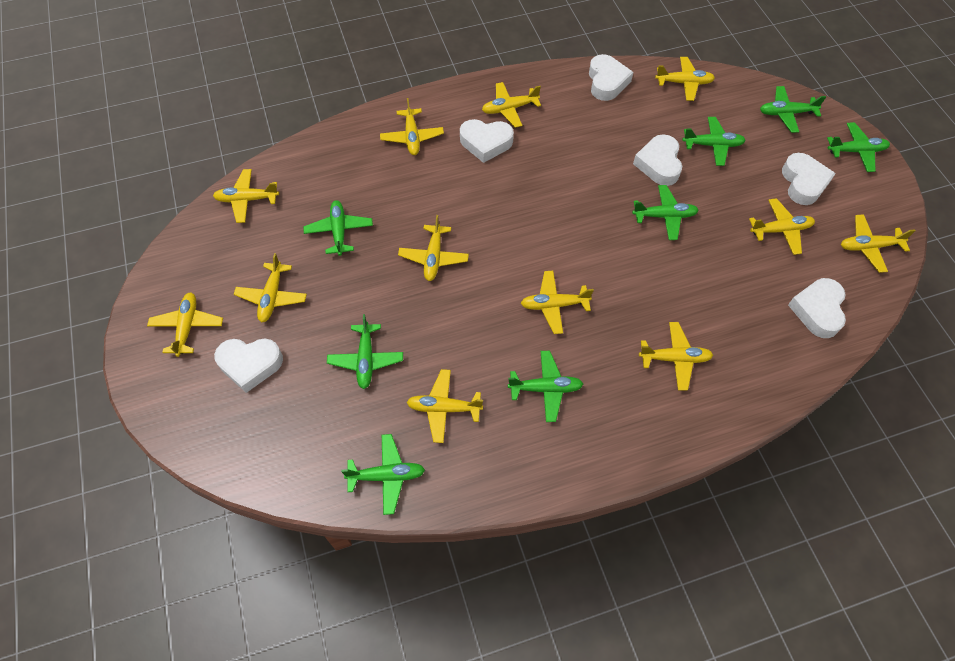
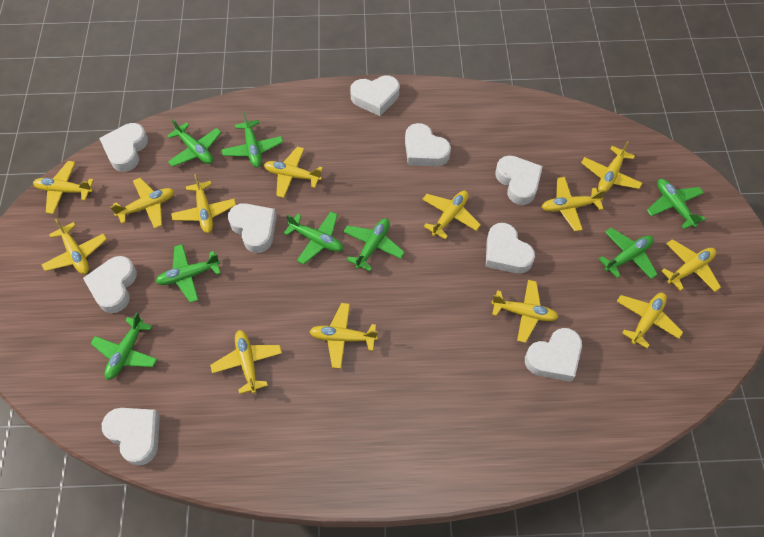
white heart: 6 -> 9
yellow plane: 12 -> 13

